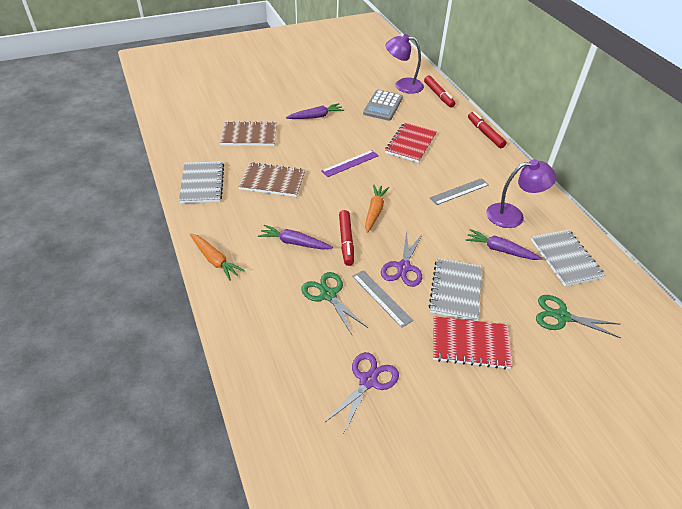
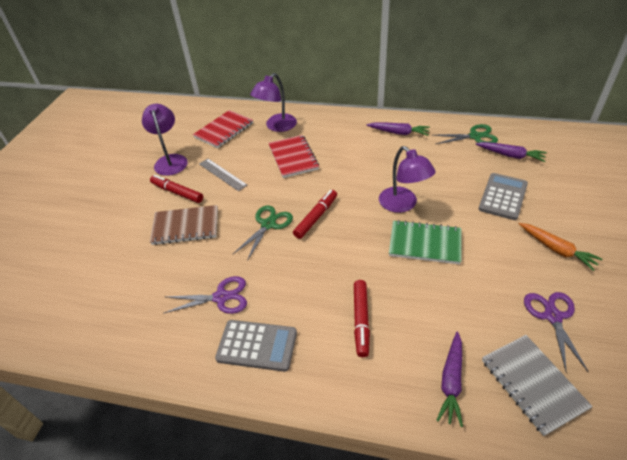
brown notebook: 2 -> 1
green notebook: 0 -> 1
grey calculator: 1 -> 2
grey notebook: 3 -> 1
grey ruler: 2 -> 1
orange carrot: 2 -> 1
purple lamp: 2 -> 3
purple ruler: 1 -> 0

